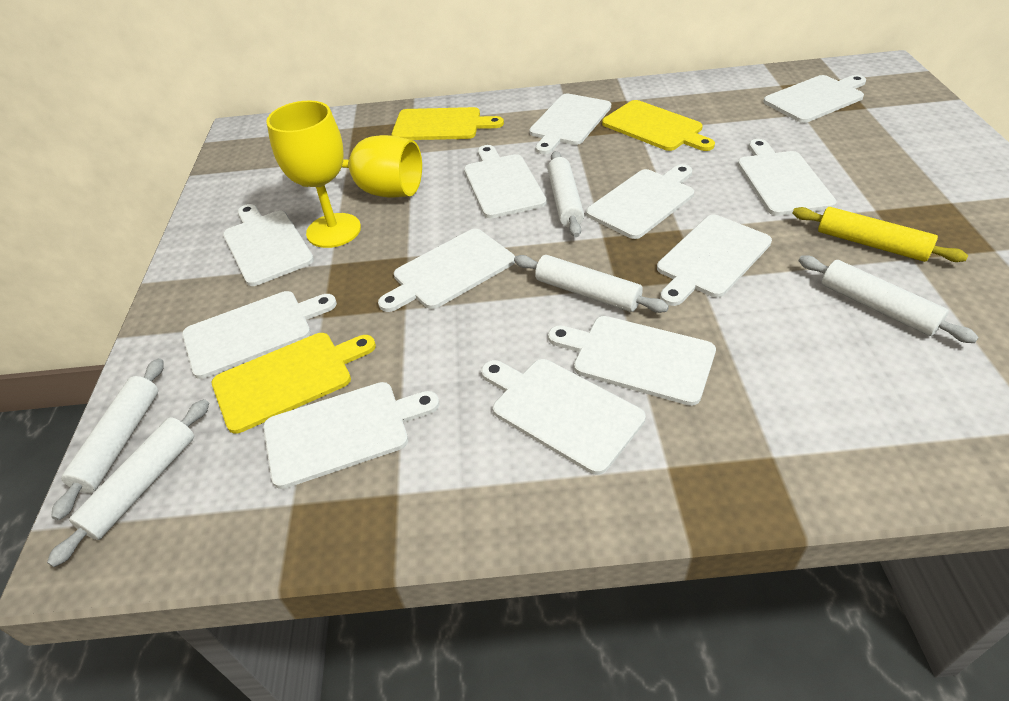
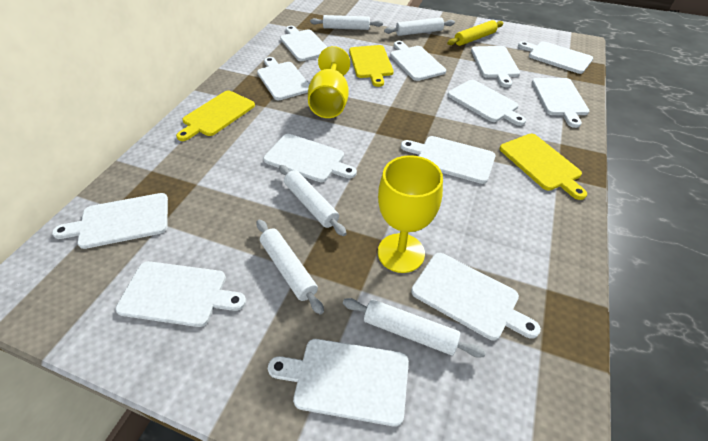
white cutting board: 12 -> 13

